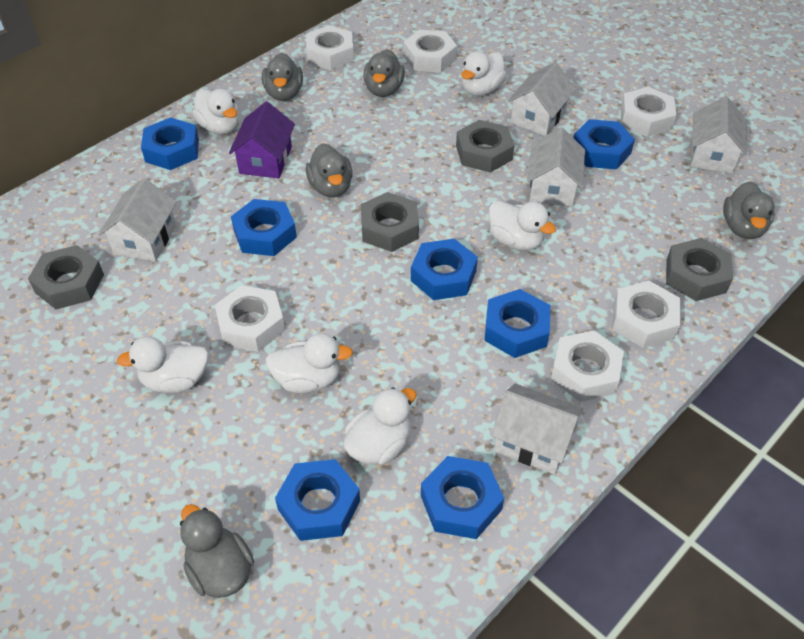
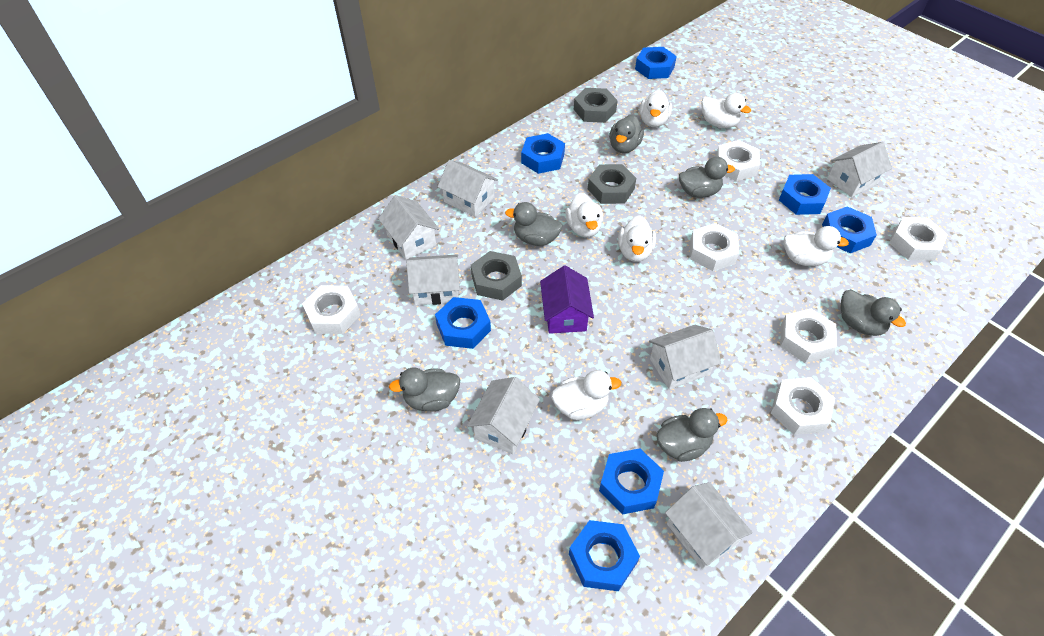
grey duck: 5 -> 6
grey nut: 4 -> 3
white house: 5 -> 7

